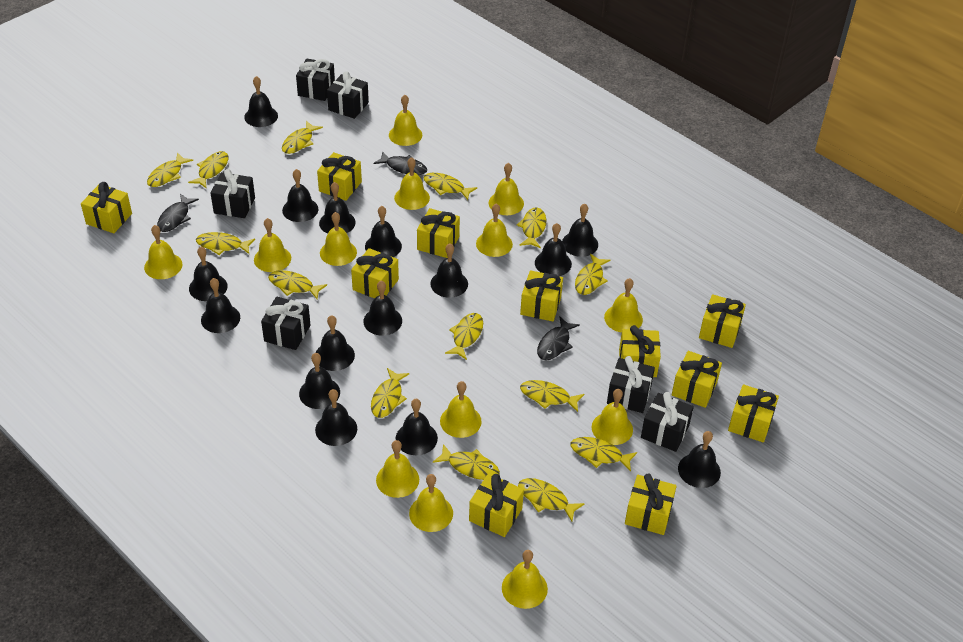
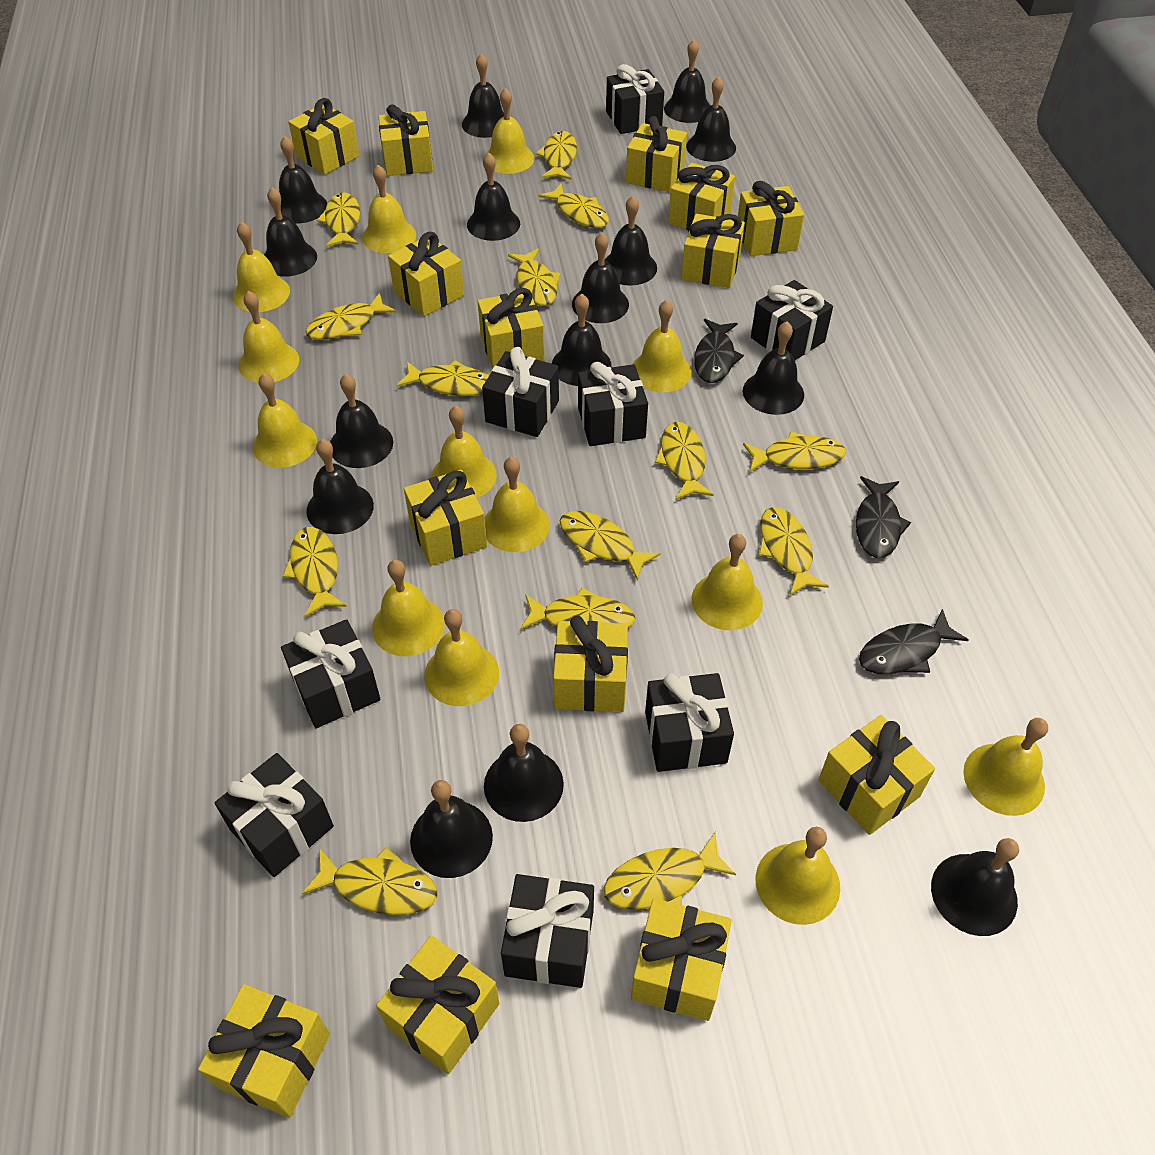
black gift: 6 -> 8
yellow gift: 11 -> 14

